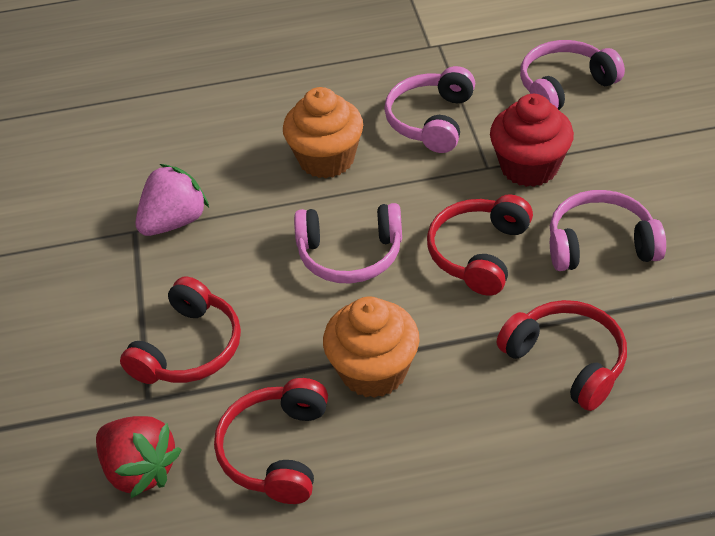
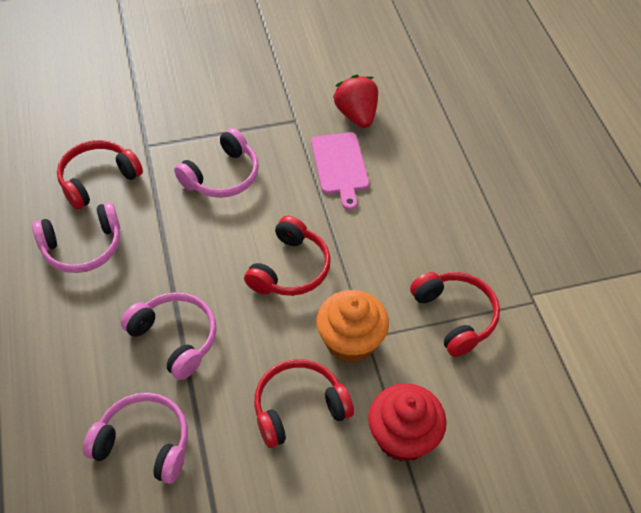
orange cupcake: 2 -> 1
pink cutting board: 0 -> 1
pink strawberry: 1 -> 0

